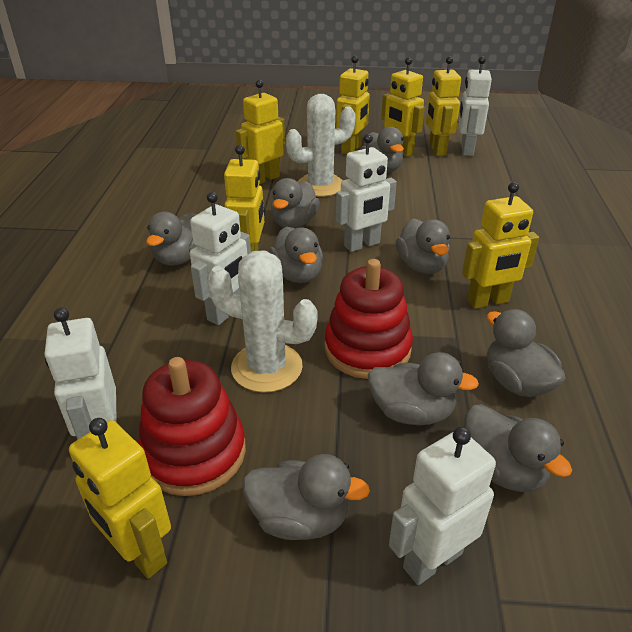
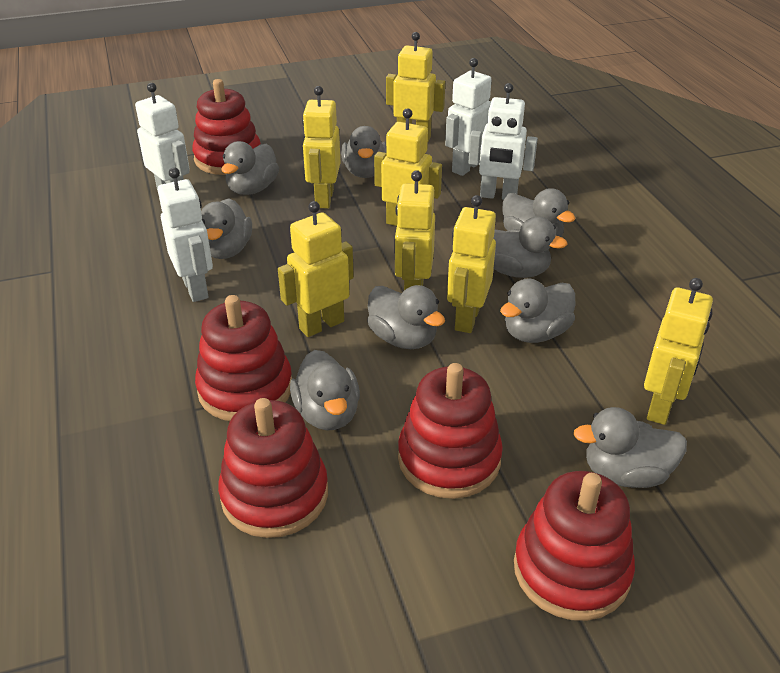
red stacking toy: 2 -> 5
white cactus: 2 -> 0
white robot: 5 -> 4

